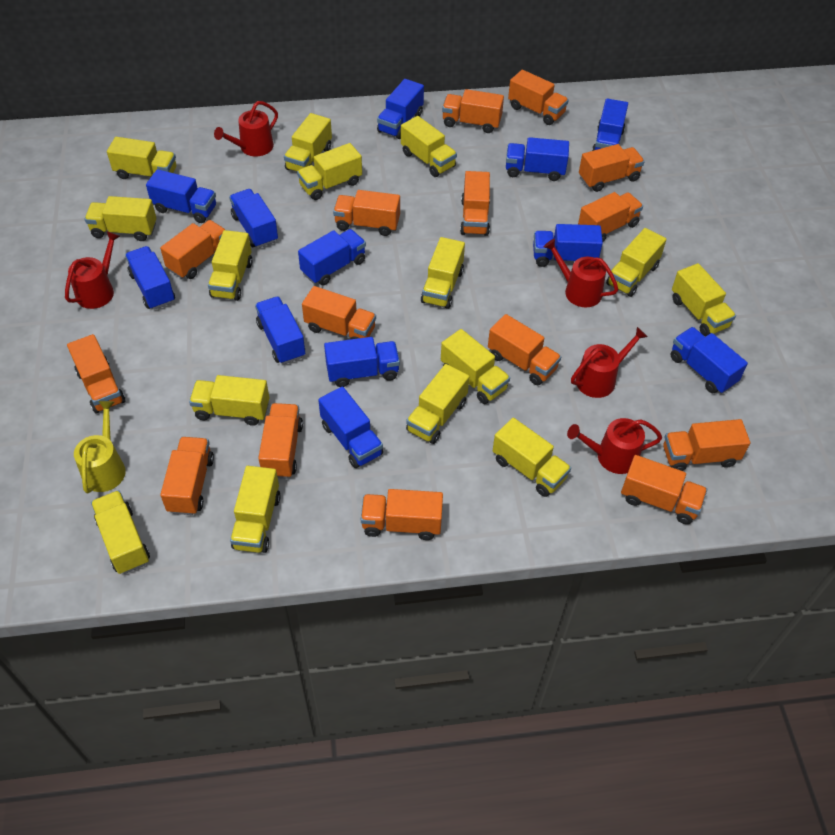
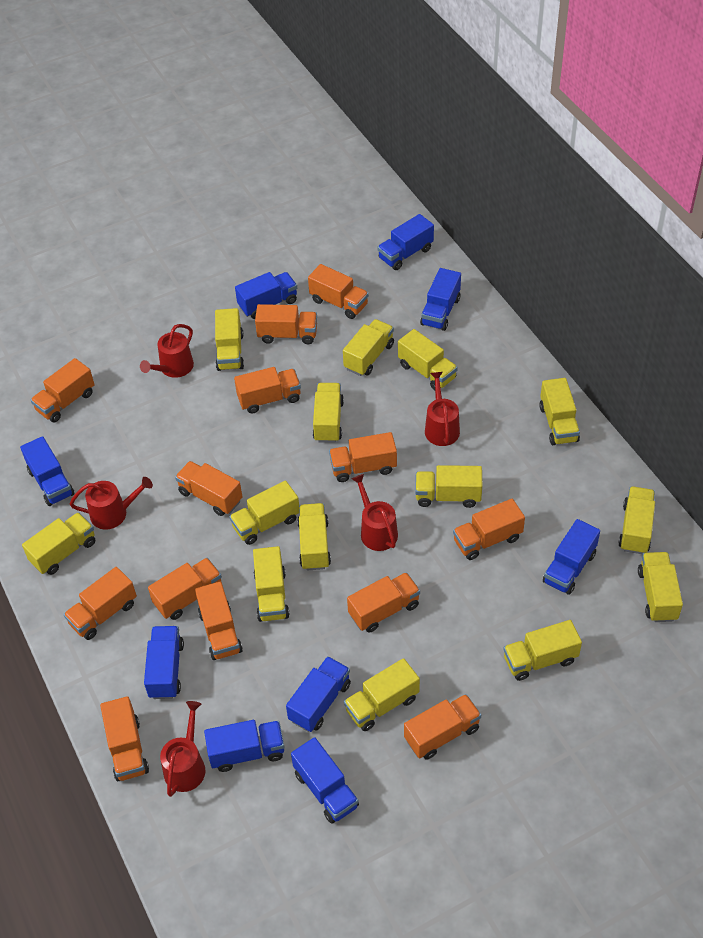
blue truck: 12 -> 9
orange truck: 15 -> 13
yellow truck: 15 -> 14
yellow watering can: 1 -> 0

